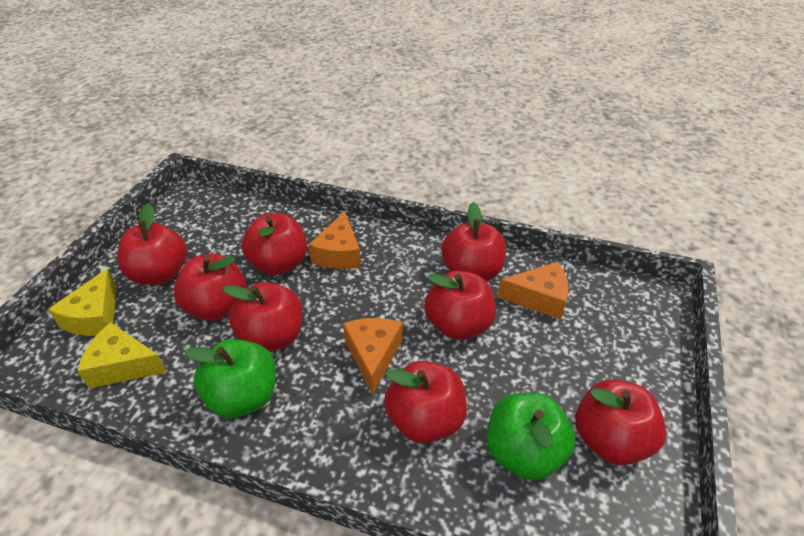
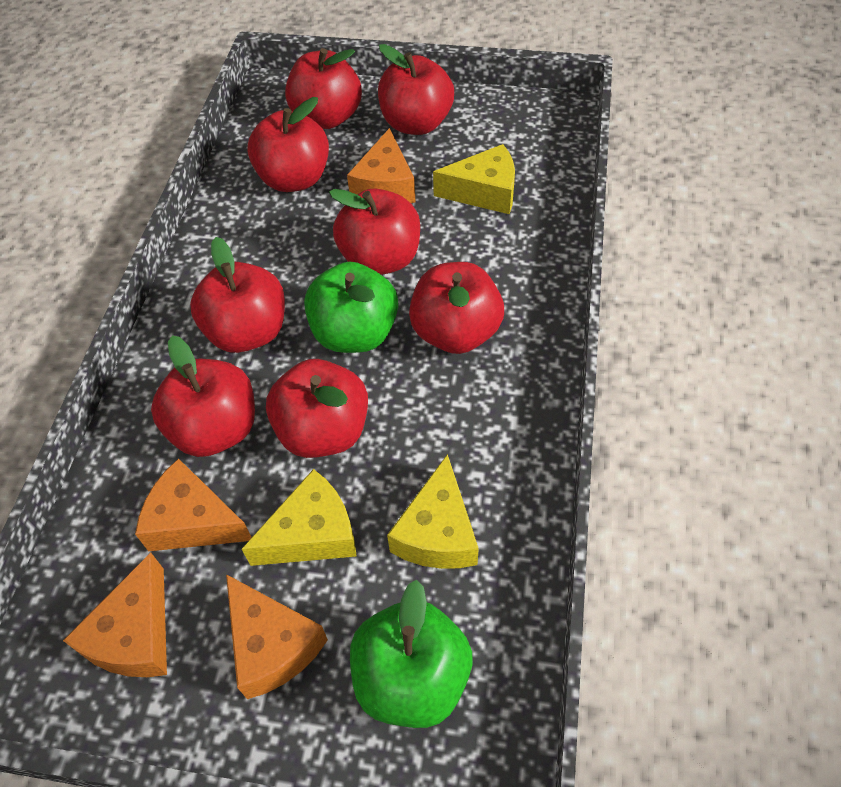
orange cheese: 3 -> 4
yellow cheese: 2 -> 3

